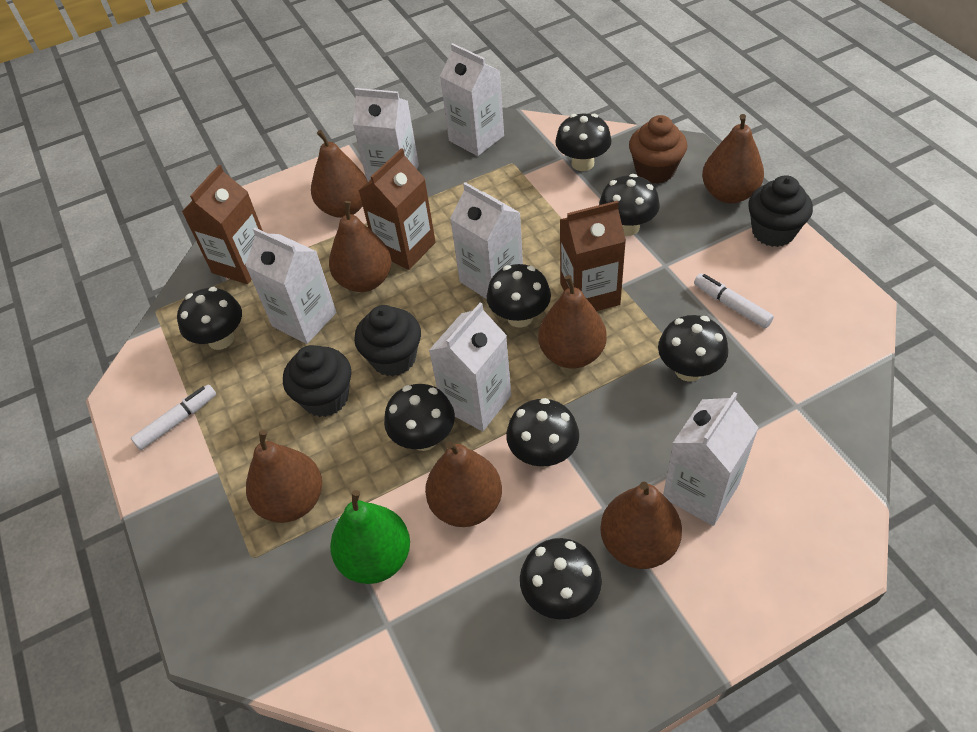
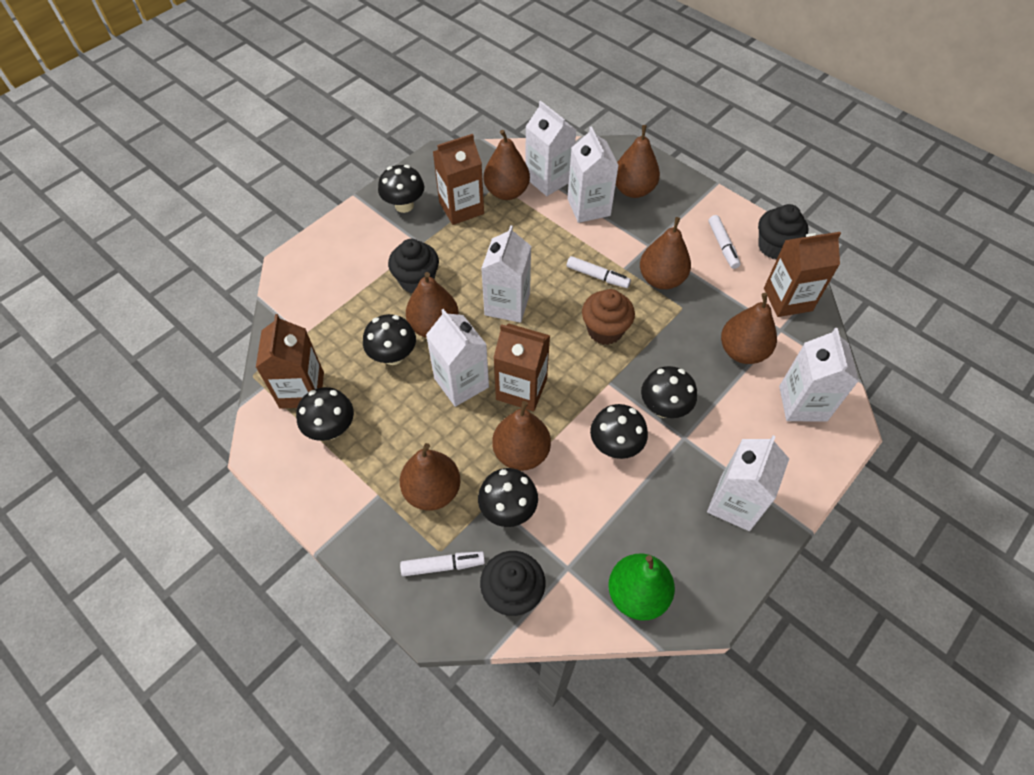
black mushroom: 8 -> 6
brown carton: 3 -> 4
white marker: 2 -> 3

